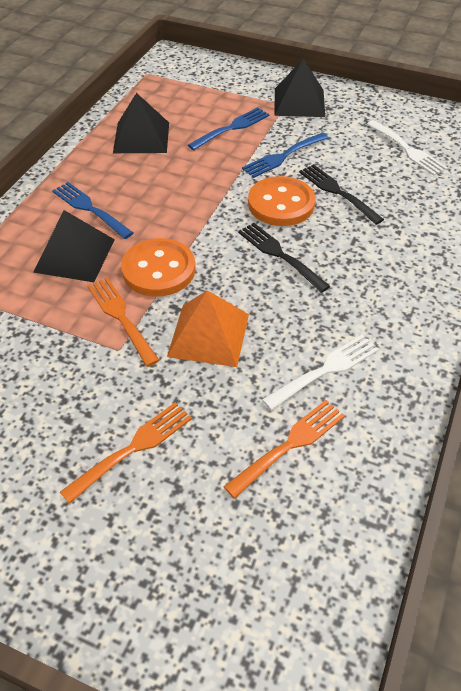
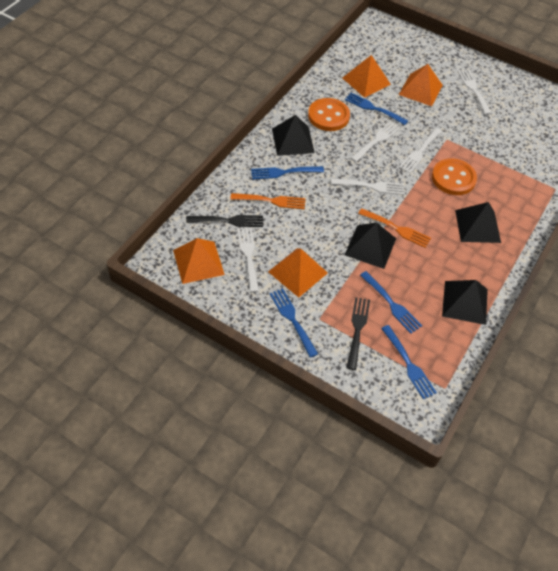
black pyramid: 3 -> 4
blue fork: 3 -> 5
orange fork: 3 -> 2
orange pyramid: 1 -> 4
white fork: 2 -> 5

